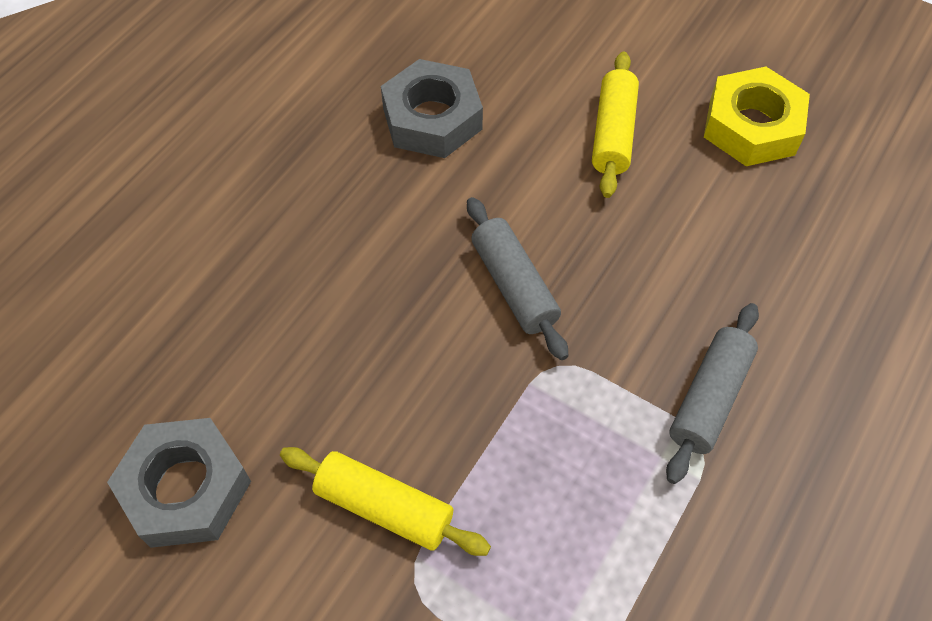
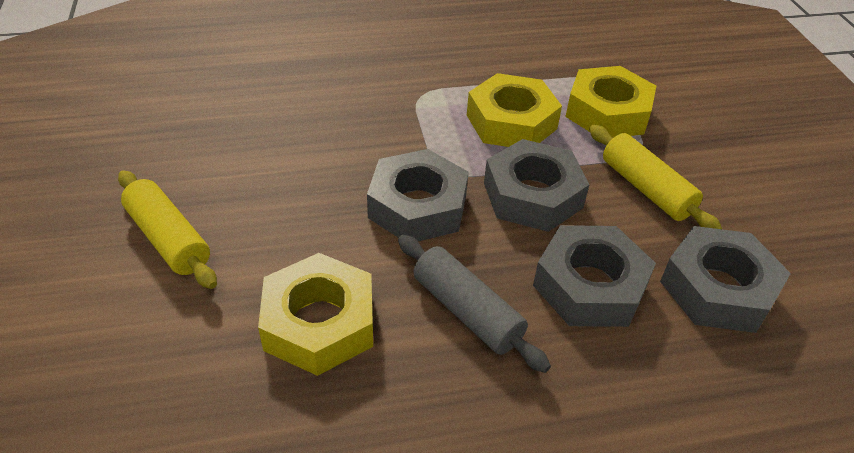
grey nut: 2 -> 4
grey rolling pin: 2 -> 1
yellow nut: 1 -> 3

